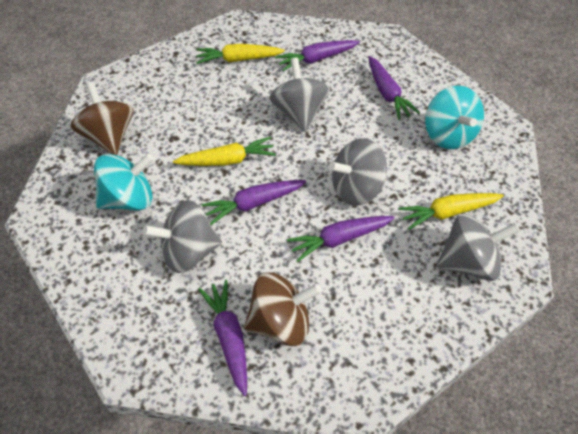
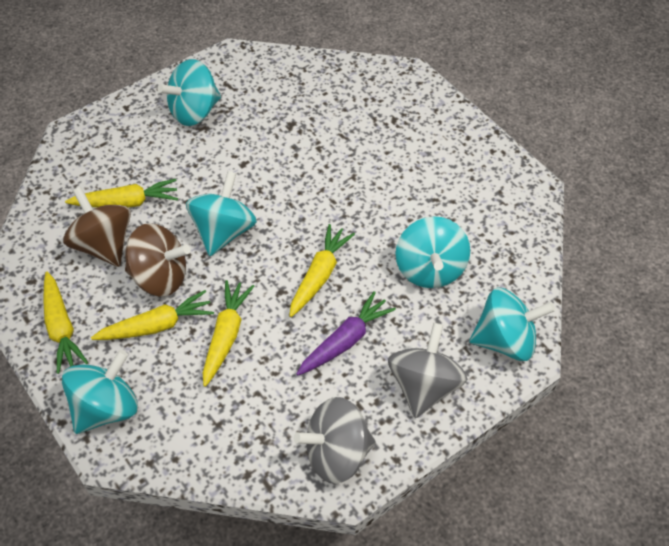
grey spinning top: 4 -> 2
purple carrot: 5 -> 1
turquoise spinning top: 2 -> 5
yellow carrot: 3 -> 5

